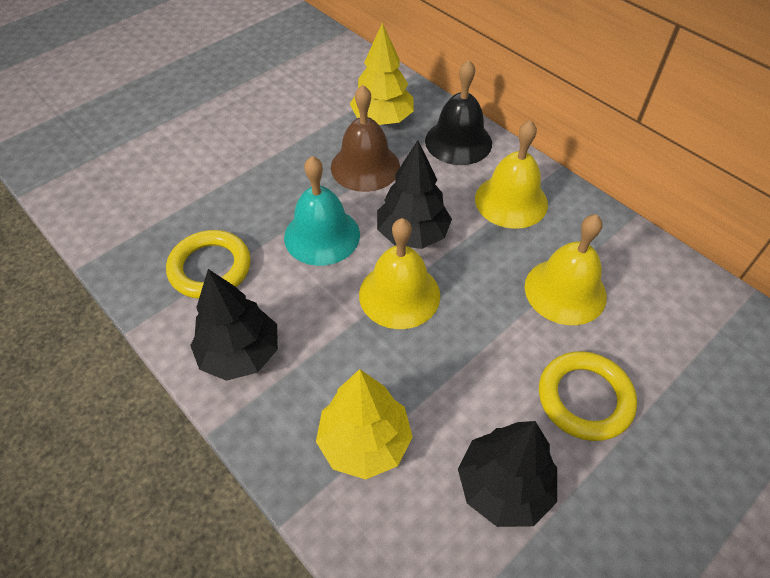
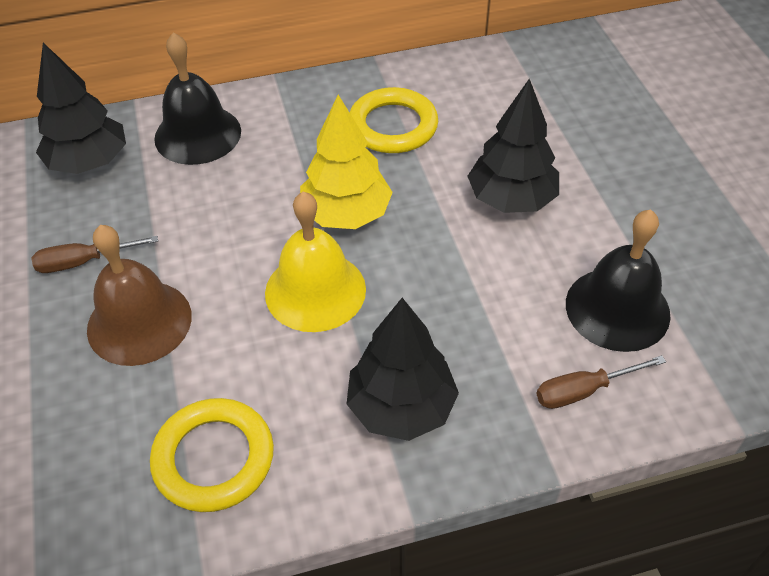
black bell: 1 -> 2
brown screwdriver: 0 -> 2
turquoise bell: 1 -> 0
yellow bell: 3 -> 1
yellow tree: 2 -> 1

